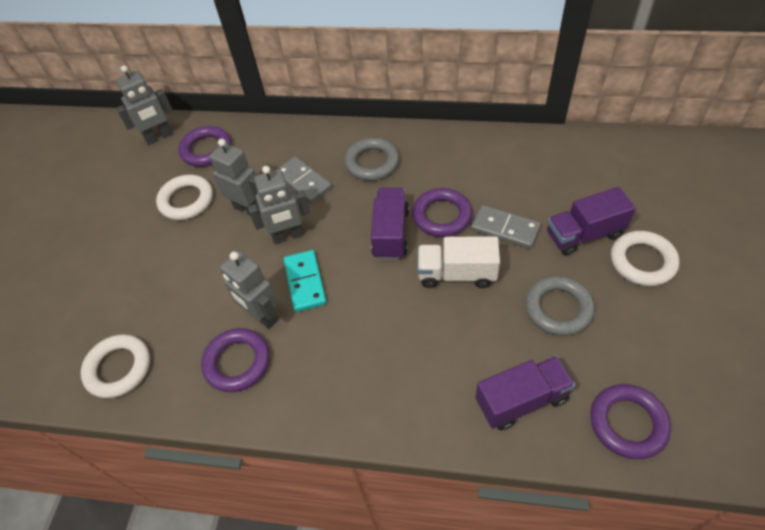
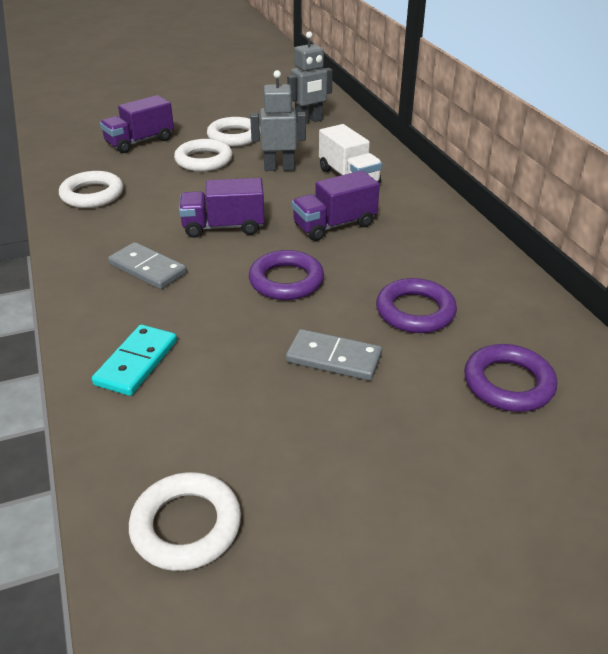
grey ring: 2 -> 0
grey robot: 4 -> 2
purple ring: 4 -> 3
white ring: 3 -> 4

